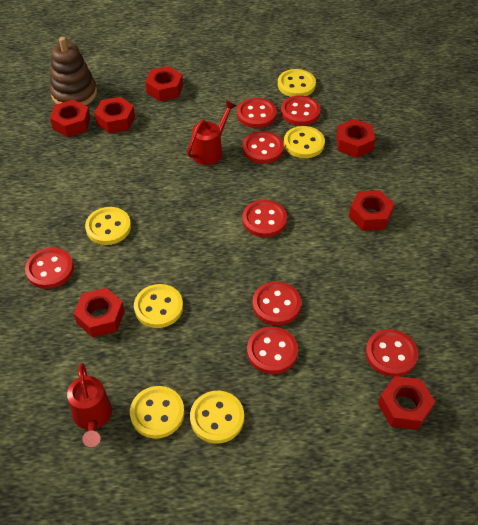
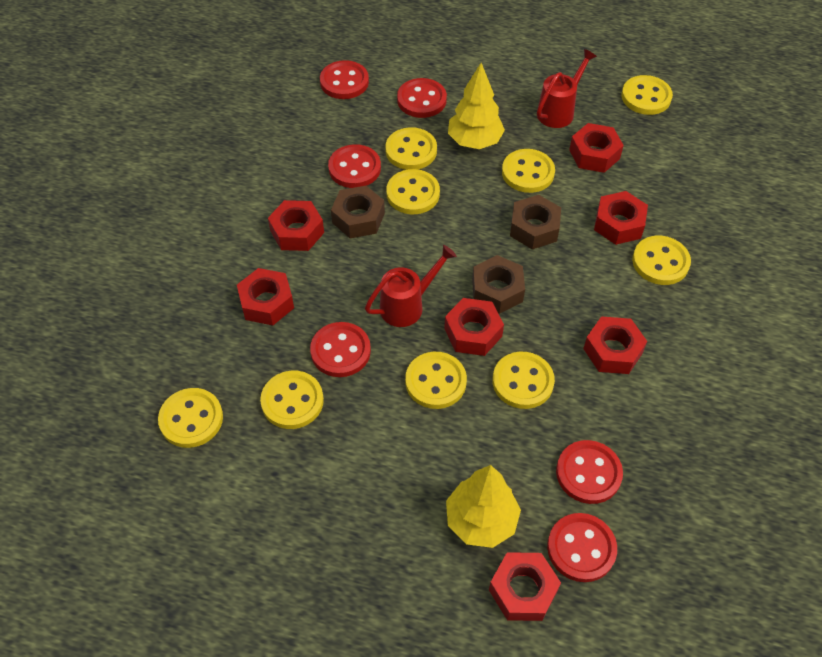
brown nut: 0 -> 3
brown stacking toy: 1 -> 0
red button: 8 -> 6
yellow button: 6 -> 9
yellow tree: 0 -> 2

